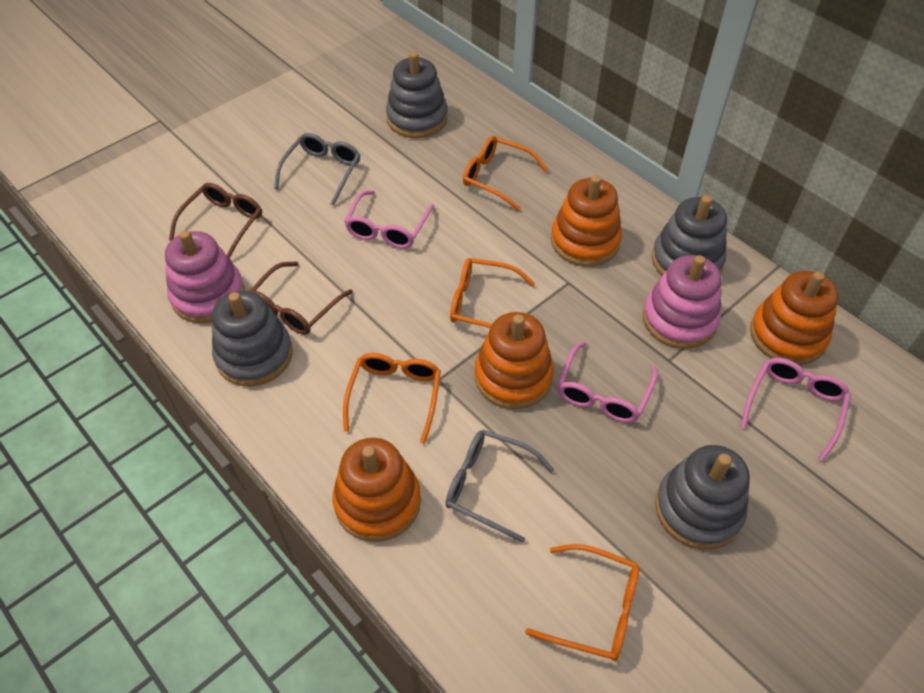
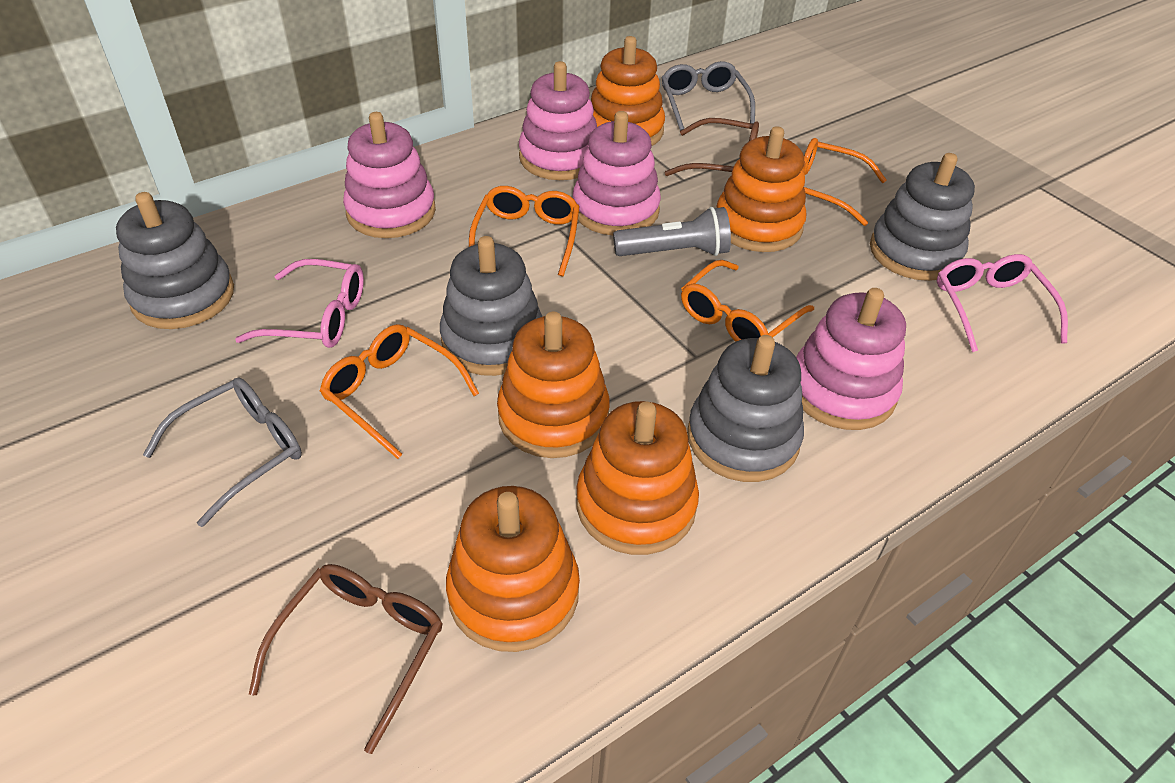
grey flashlight: 0 -> 1
orange stacking toy: 4 -> 5
pink glasses: 3 -> 2
pink stacking toy: 2 -> 4

